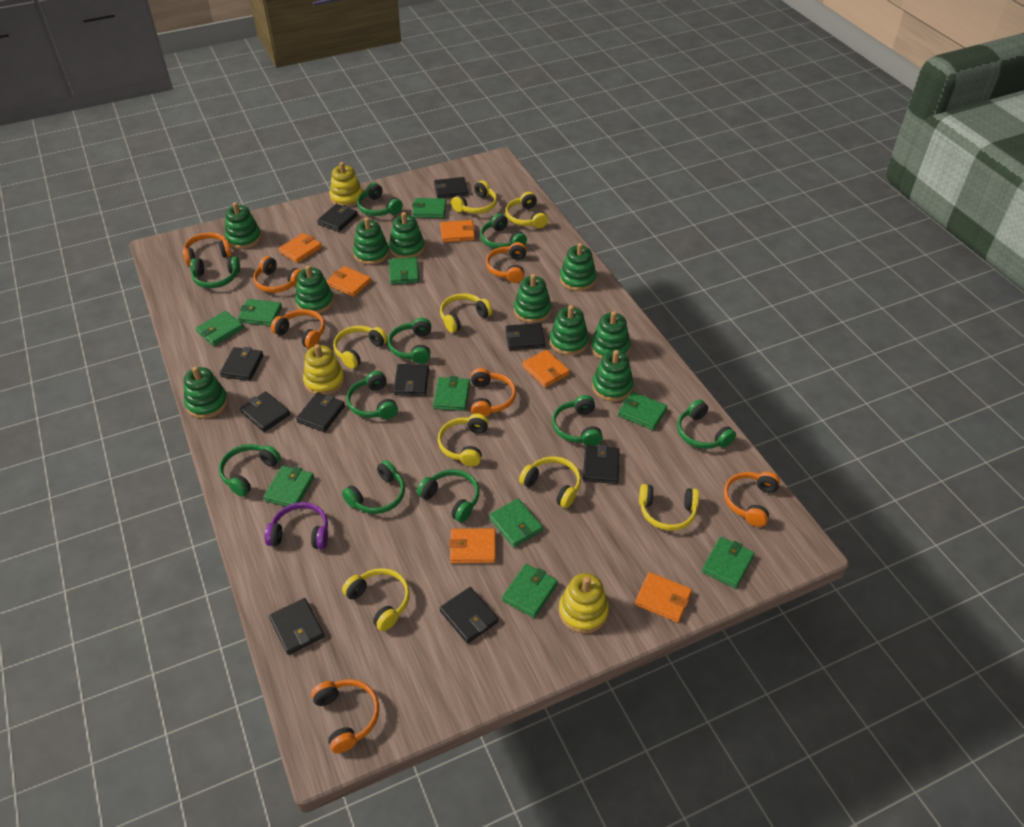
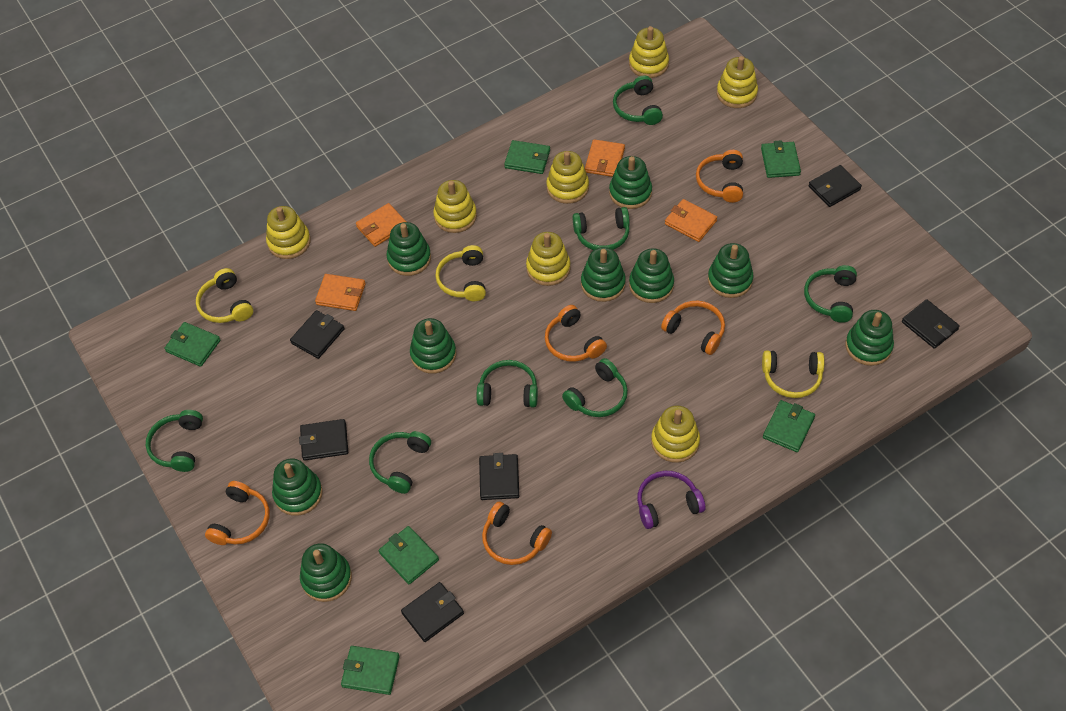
black wallet: 10 -> 6
green headphones: 10 -> 7
green stacking toy: 10 -> 9
green wallet: 10 -> 6
orange headphones: 7 -> 5
orange wallet: 6 -> 4
yellow headphones: 8 -> 3
yellow stacking toy: 3 -> 7

